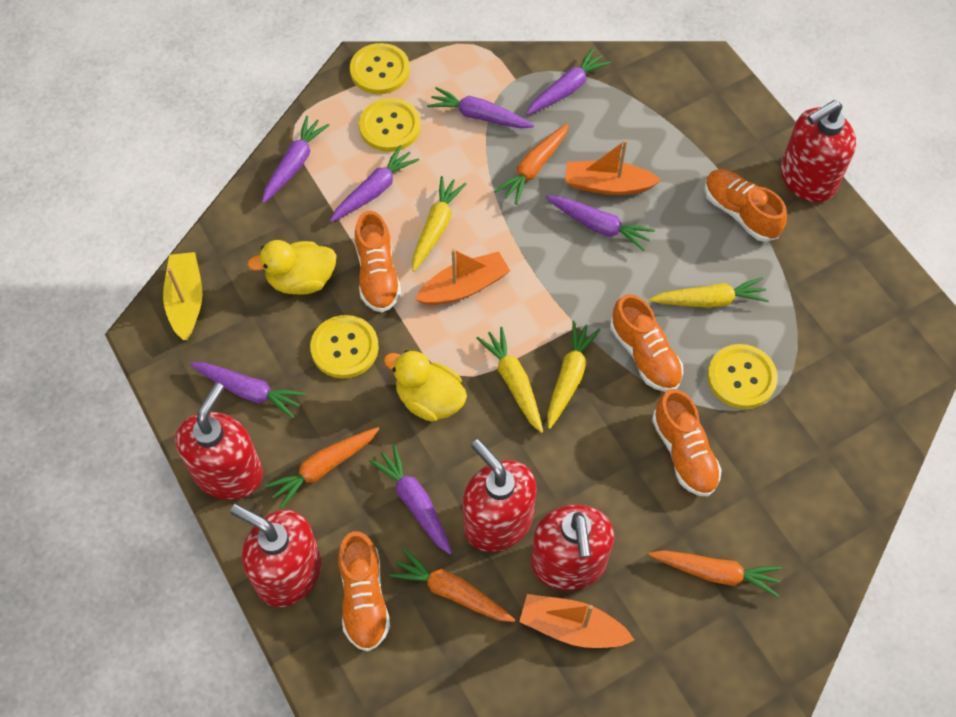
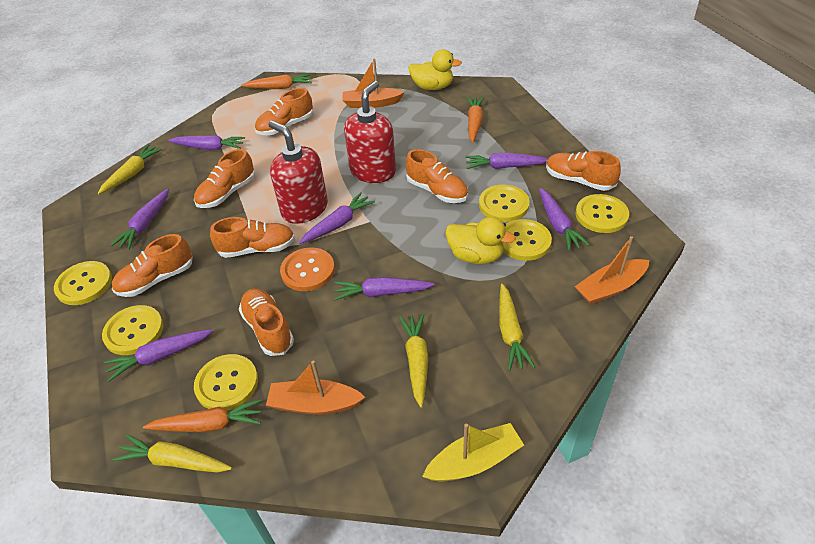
orange button: 0 -> 1
orange carrot: 4 -> 3
orange shoe: 5 -> 7
red soap dispenser: 5 -> 2
yellow button: 4 -> 6

